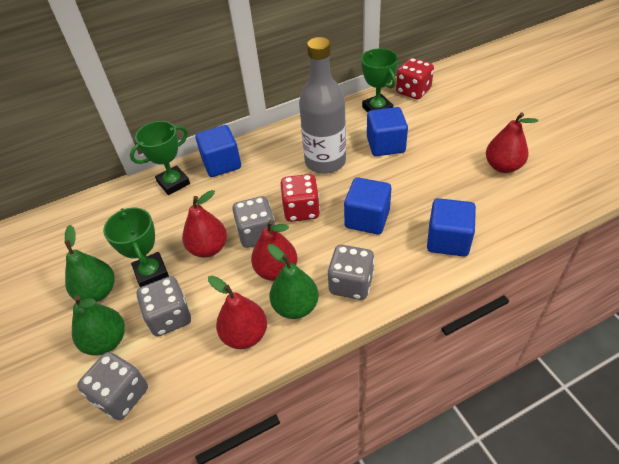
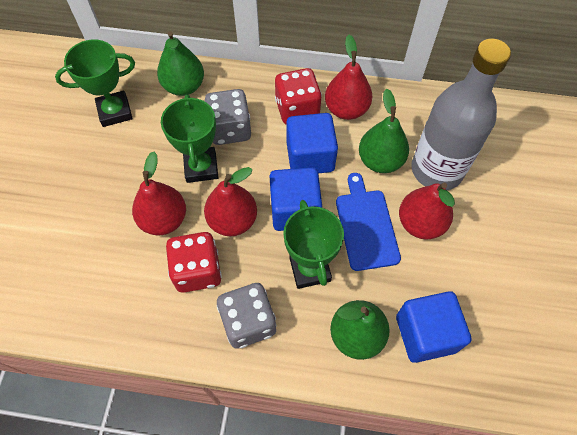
blue cube: 4 -> 3
blue cutting board: 0 -> 1
grey dice: 4 -> 2

